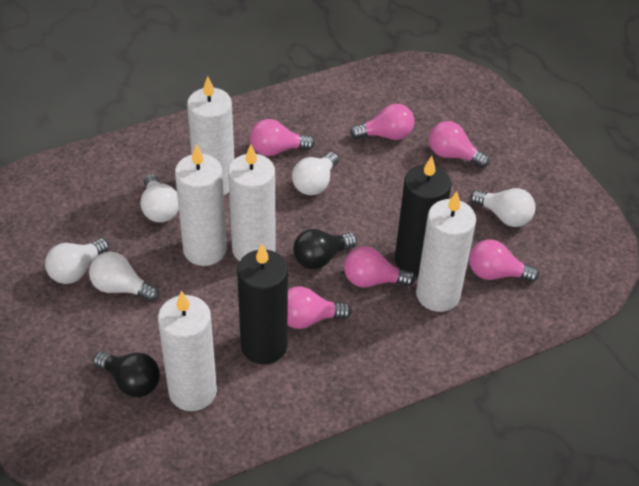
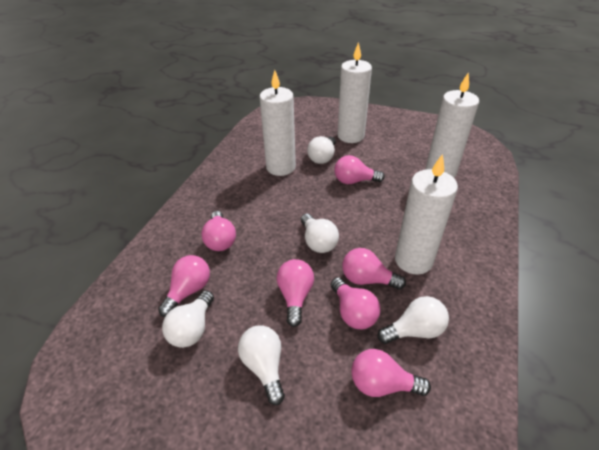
black candle: 2 -> 0
black light bulb: 2 -> 0
pink light bulb: 6 -> 7
white candle: 5 -> 4

